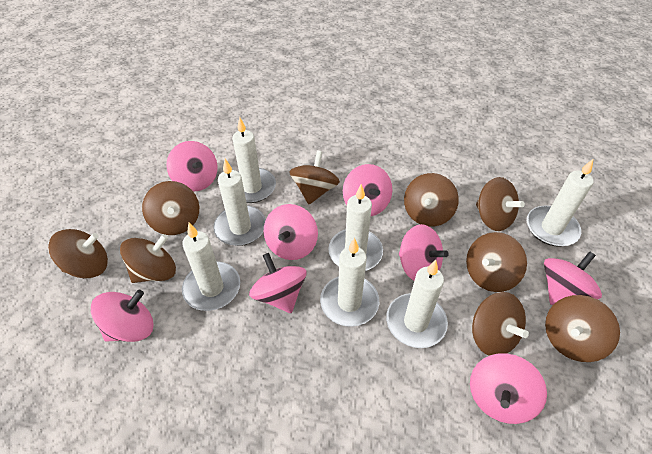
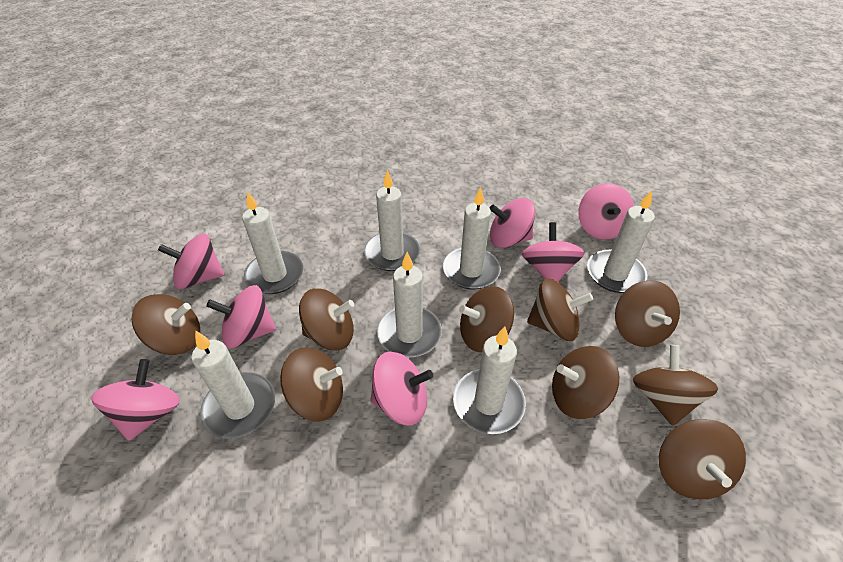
pink spinning top: 8 -> 7

